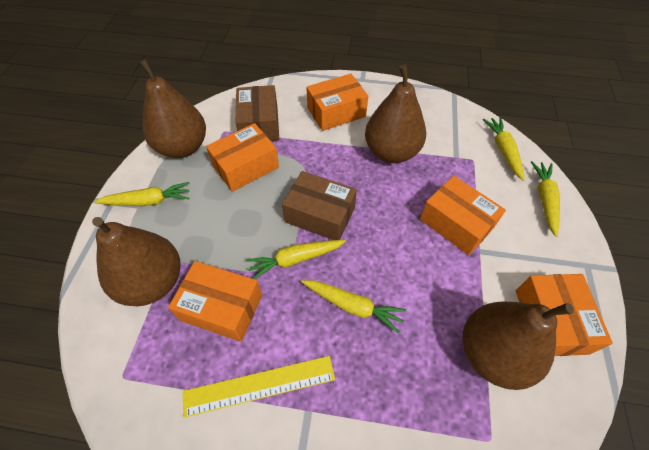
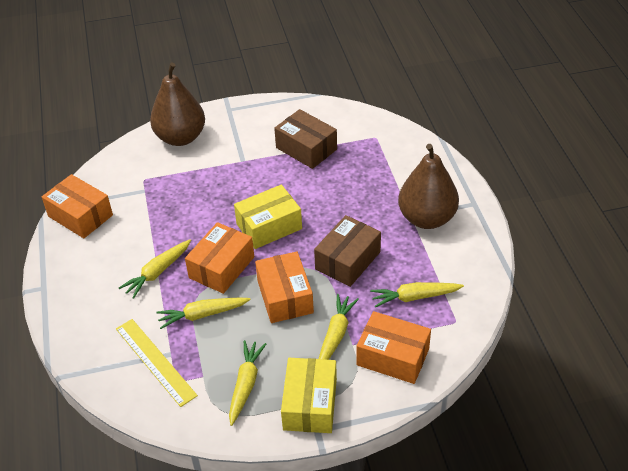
brown pear: 4 -> 2
orange box: 5 -> 4
yellow box: 0 -> 2

